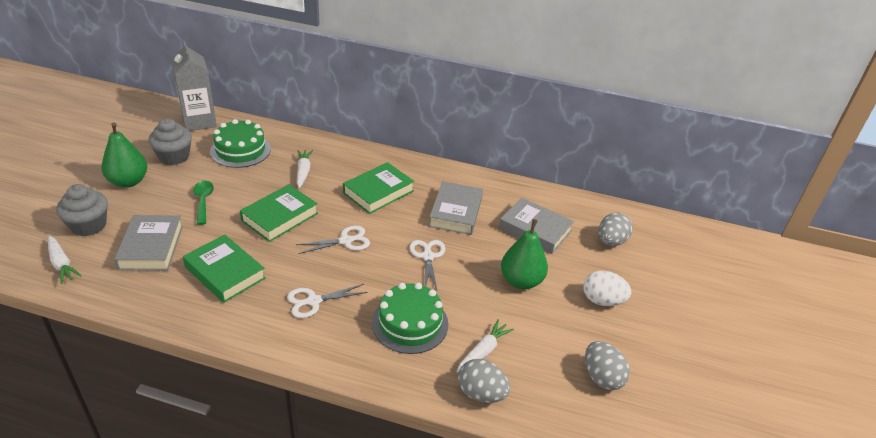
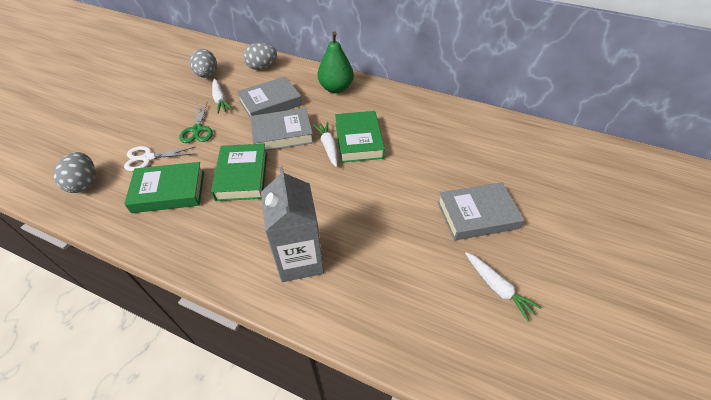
green cake: 2 -> 0
green pear: 2 -> 1
green scissors: 0 -> 1
green spoon: 1 -> 0
grey cupcake: 2 -> 0
white egg: 1 -> 0
white scissors: 3 -> 1

